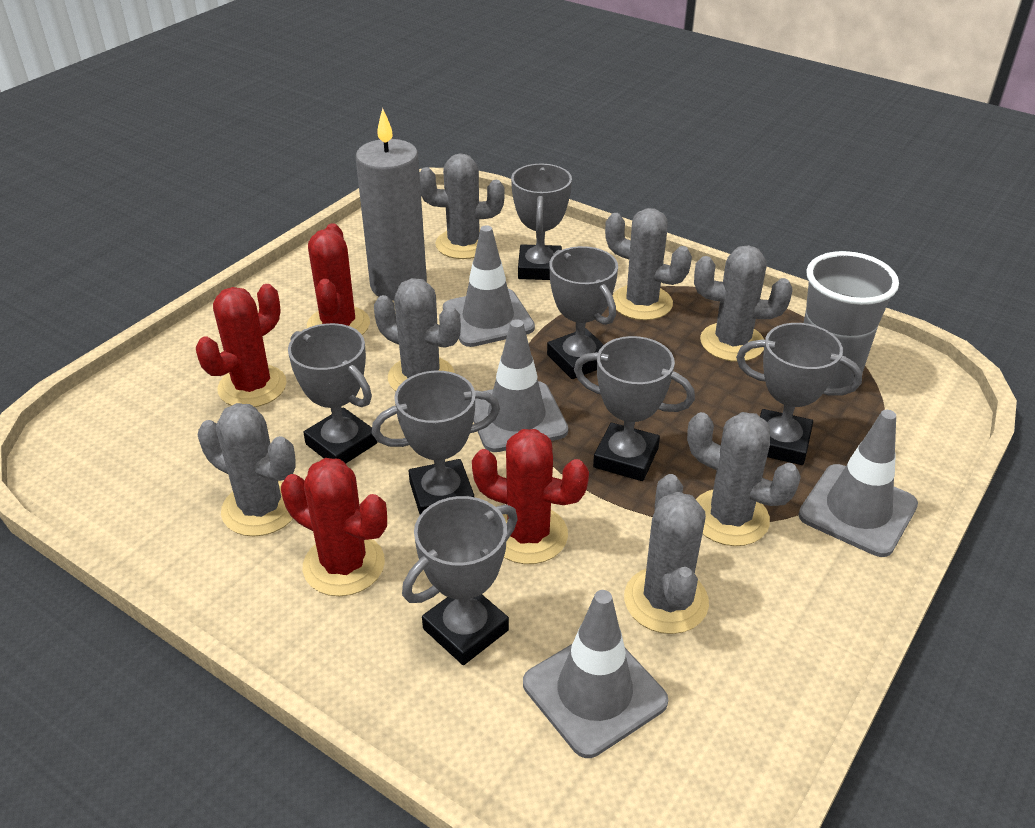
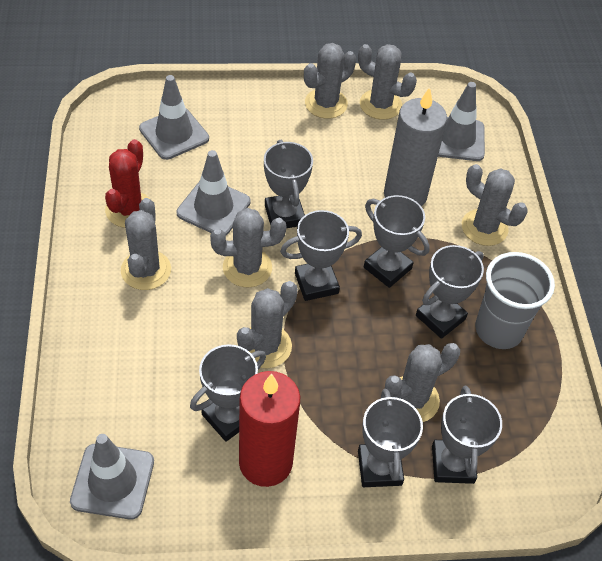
red cactus: 4 -> 1
red candle: 0 -> 1

